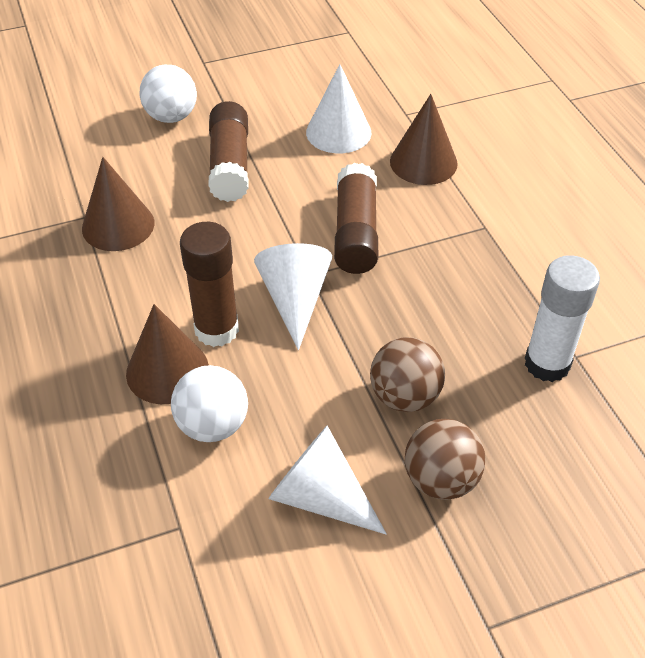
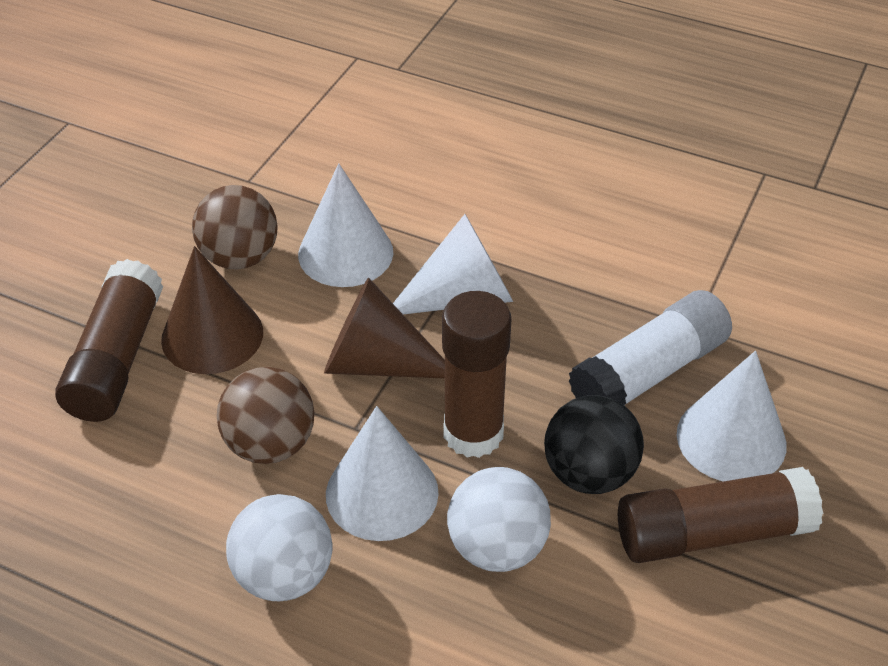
black ball: 0 -> 1
brown cone: 3 -> 2
white cone: 3 -> 4

